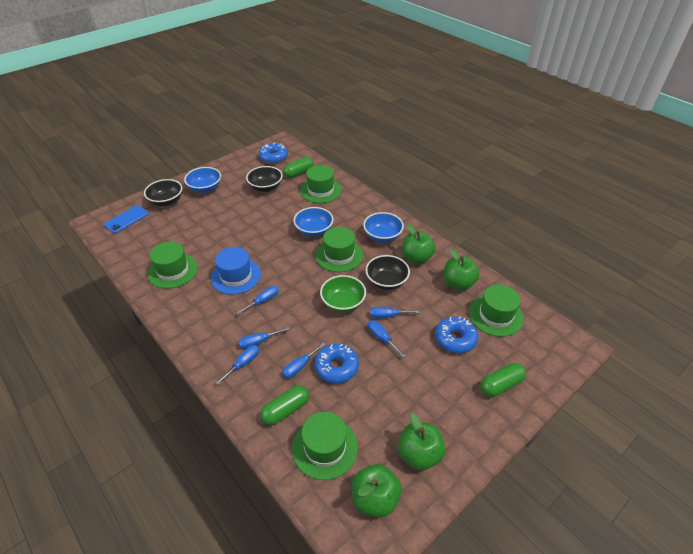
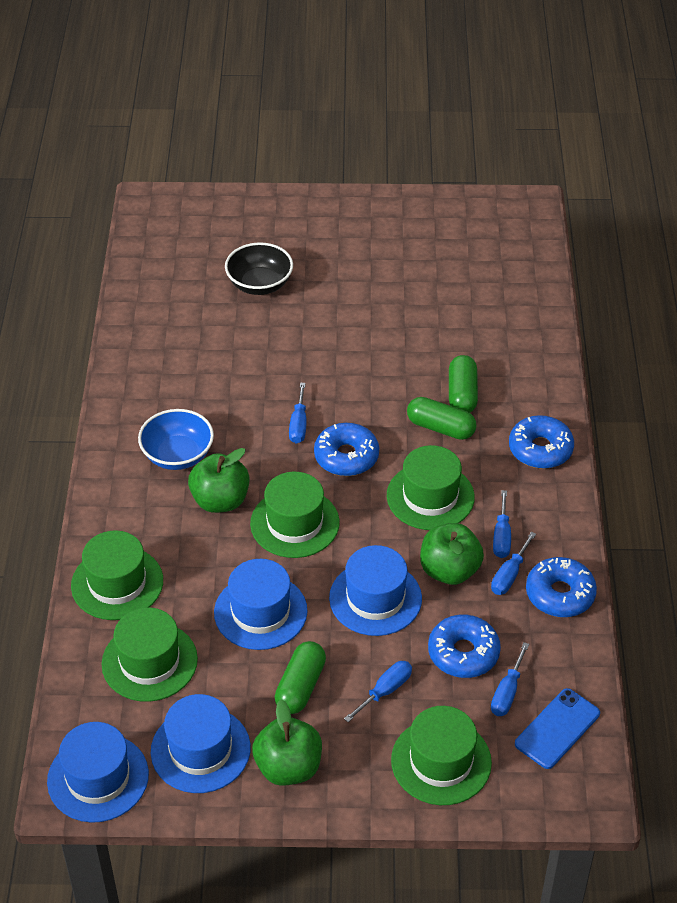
black bowl: 3 -> 1
blue bowl: 3 -> 1
blue donut: 3 -> 4
blue hat: 1 -> 4
blue screwdriver: 6 -> 5
green apple: 4 -> 3
green bowl: 1 -> 0

